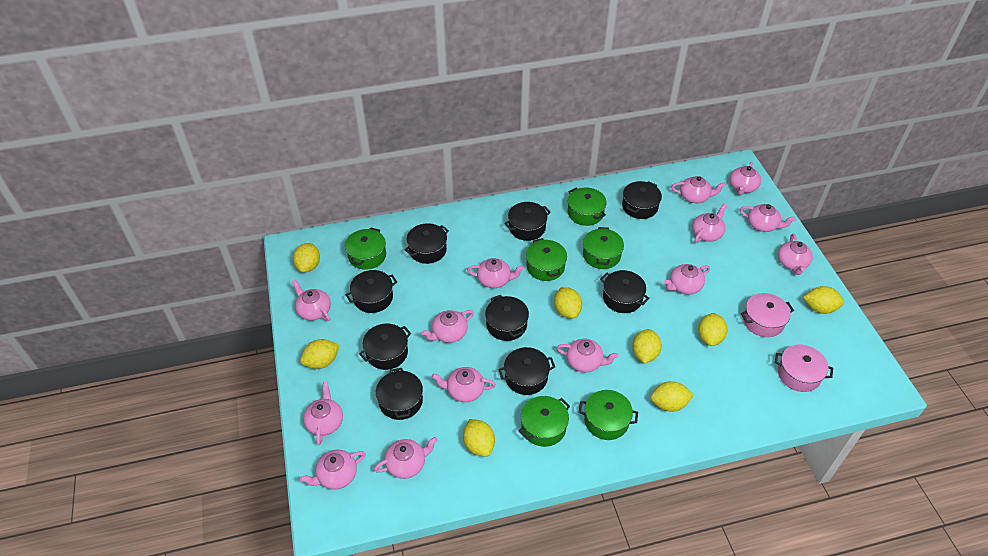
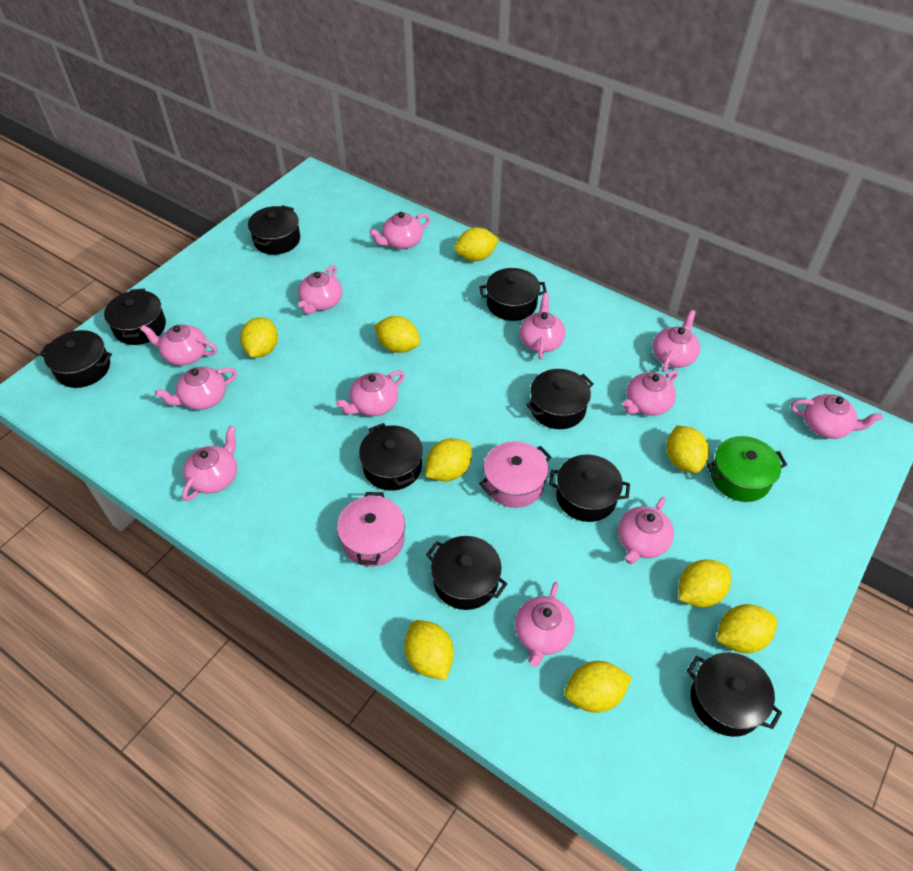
green pot: 6 -> 1
pink teapot: 14 -> 12
yellow lemon: 8 -> 9

